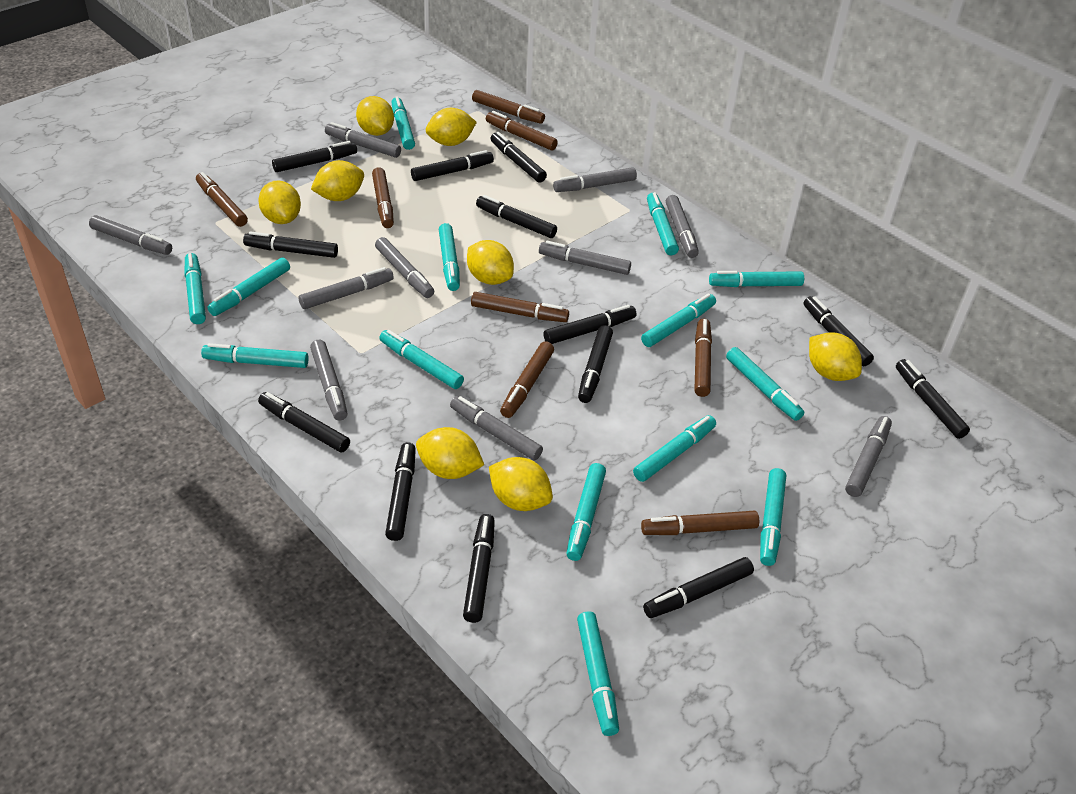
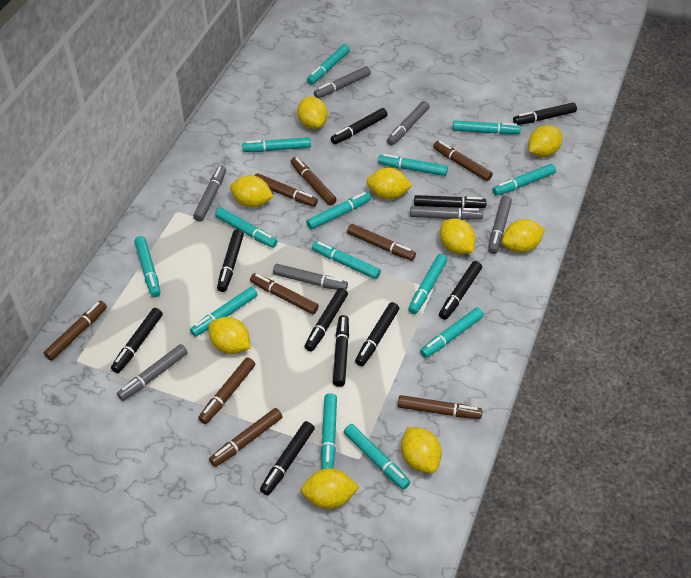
black marker: 13 -> 10
brown marker: 8 -> 9
grey marker: 10 -> 7
yellow lemon: 8 -> 9

